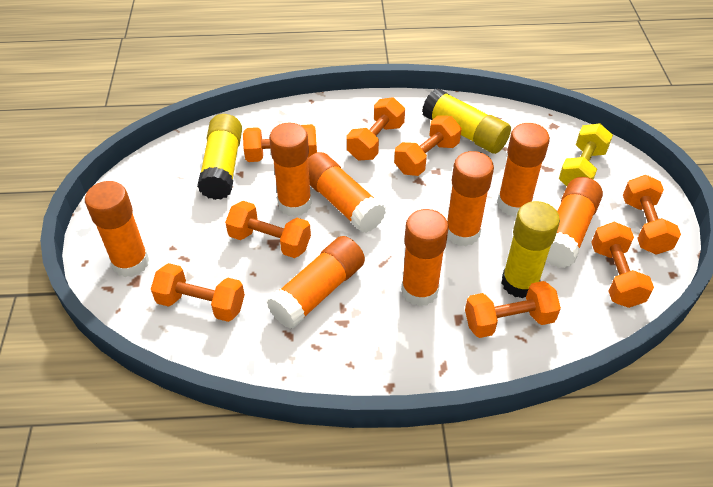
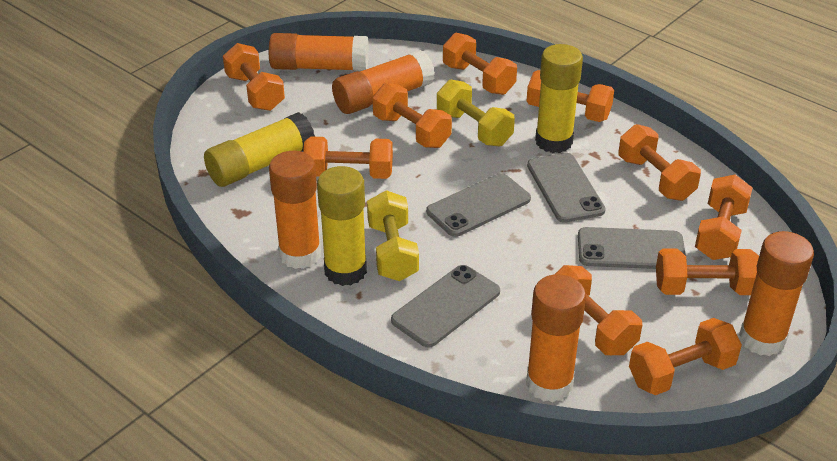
grey phone: 0 -> 4
orange dumbbell: 8 -> 10
orange glue stick: 8 -> 5
yellow dumbbell: 1 -> 2

